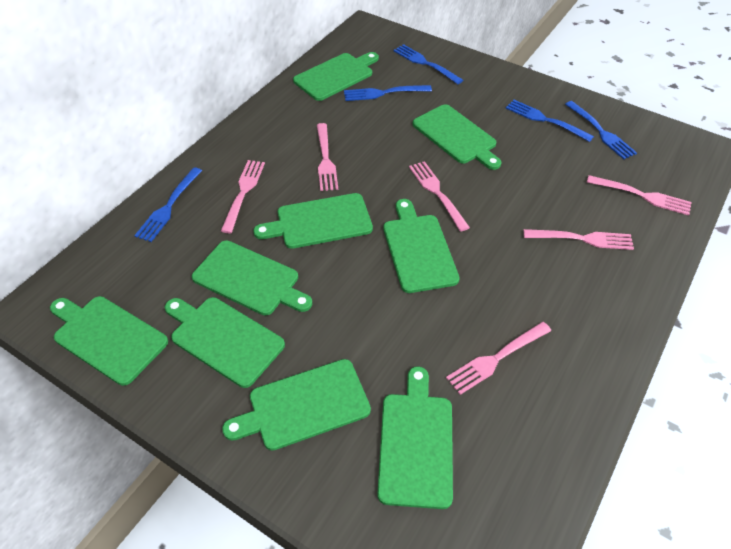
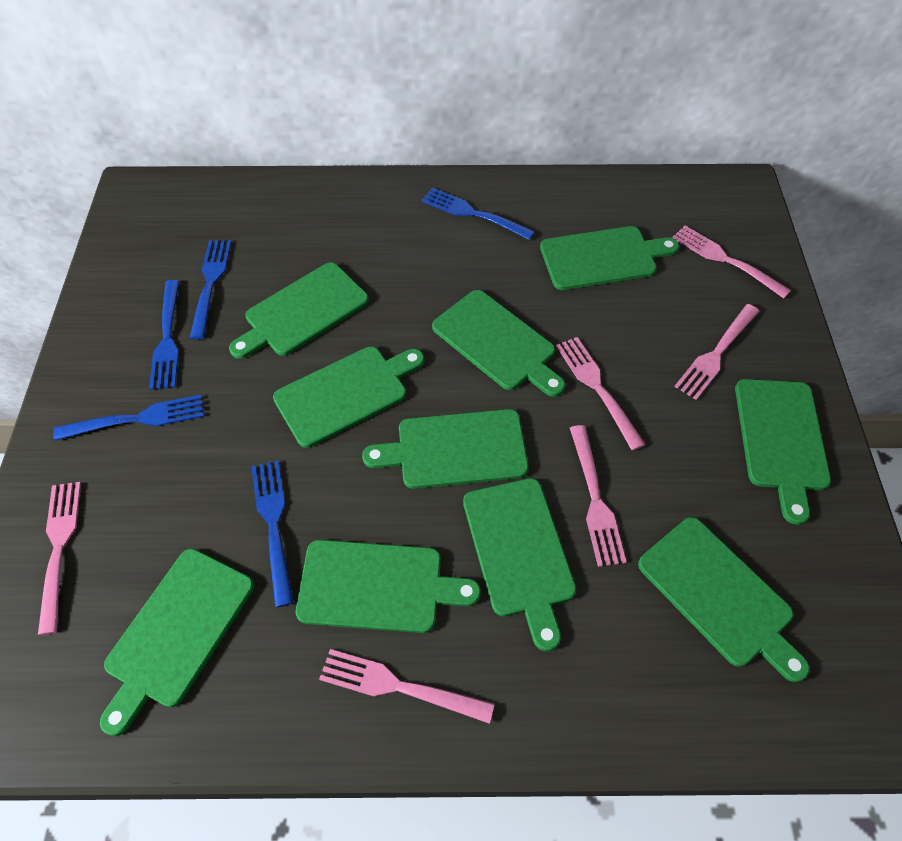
green cutting board: 9 -> 10

